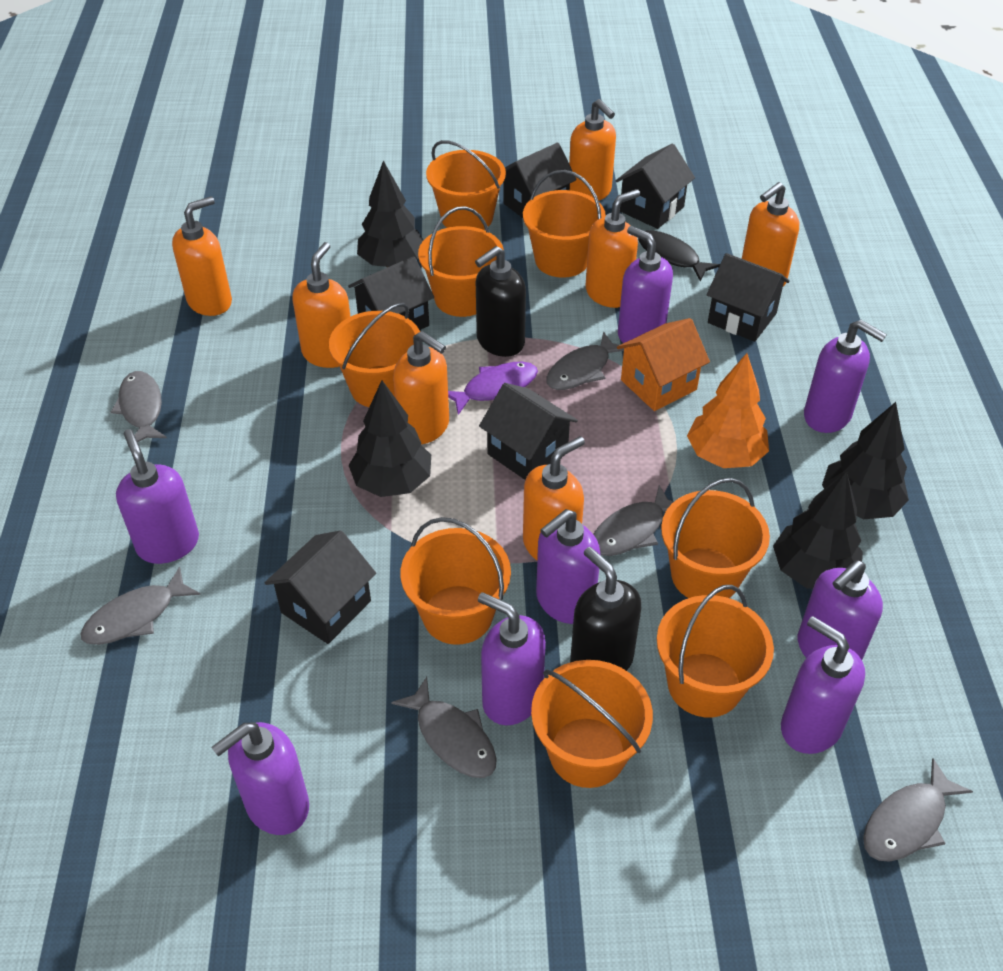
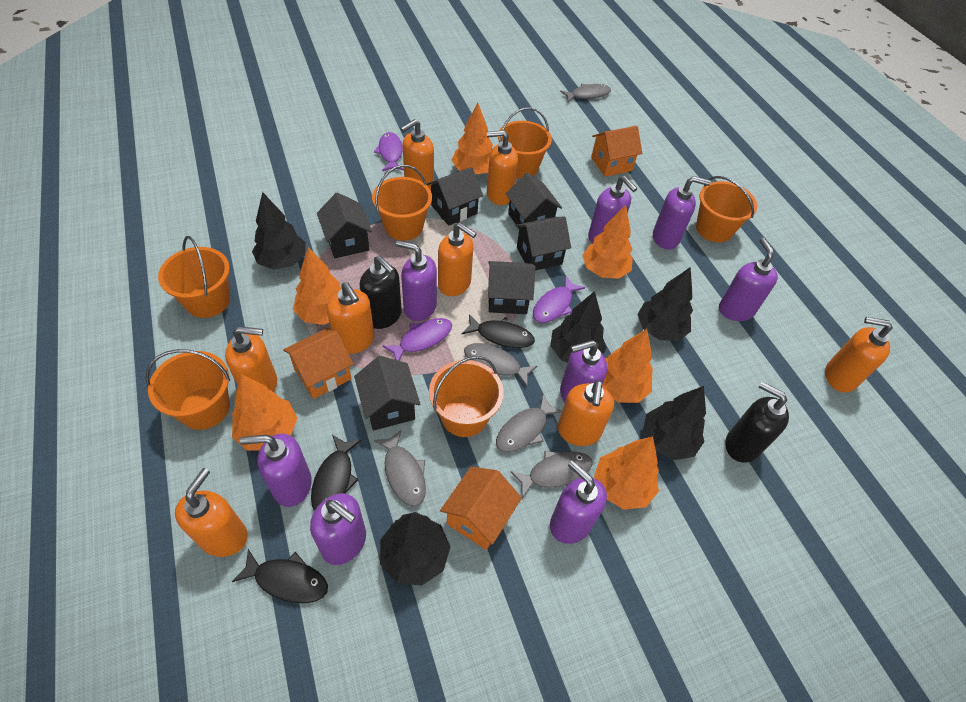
black fish: 1 -> 3
black tree: 4 -> 5
grey fish: 6 -> 5
orange bucket: 8 -> 6
orange house: 1 -> 3
orange soap dispenser: 7 -> 8
orange tree: 1 -> 6
purple fish: 1 -> 3

